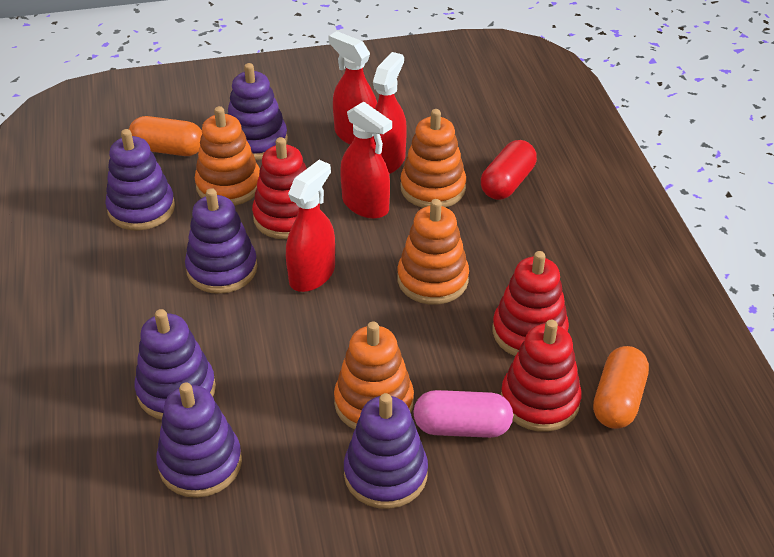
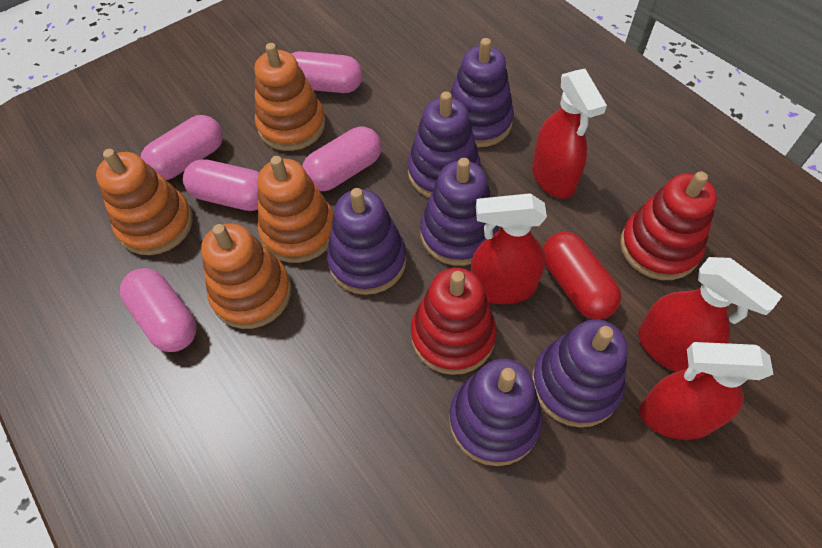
orange capsule: 2 -> 0
pink capsule: 1 -> 5
red stacking toy: 3 -> 2

